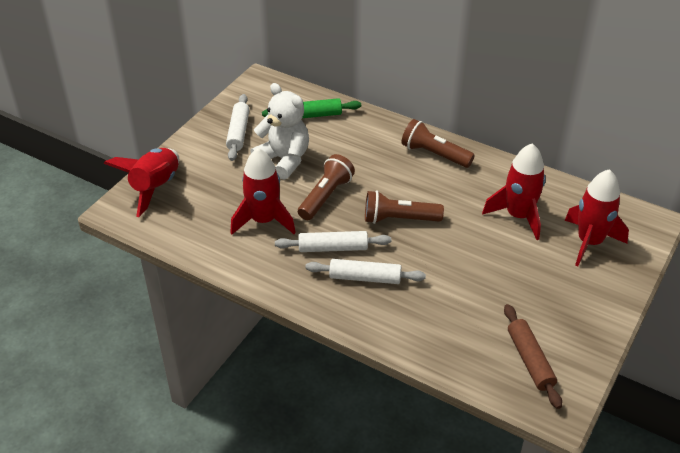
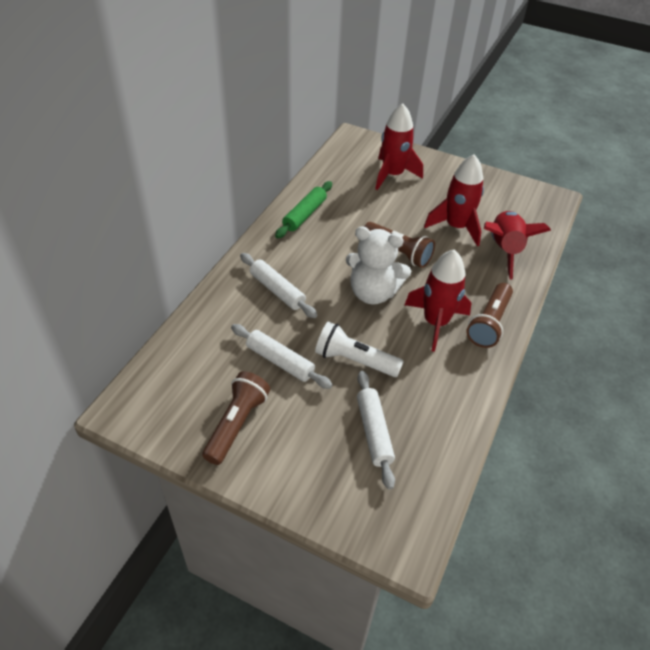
brown rolling pin: 1 -> 0
white flashlight: 0 -> 1

